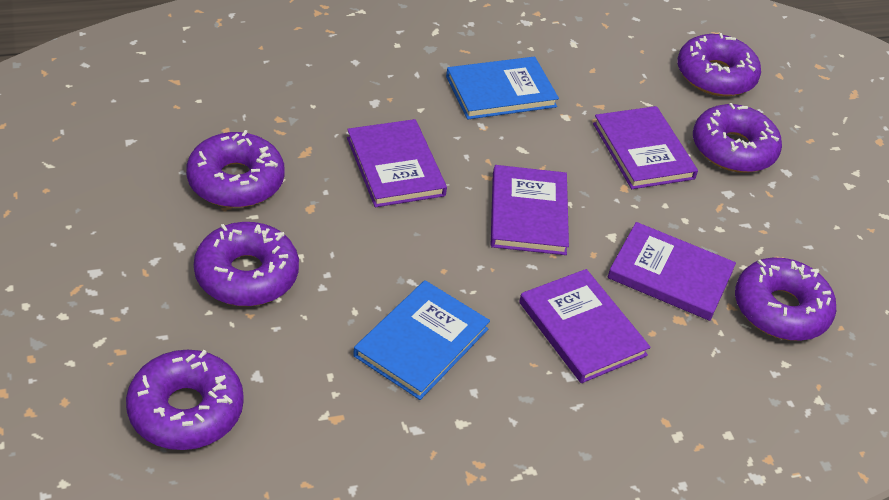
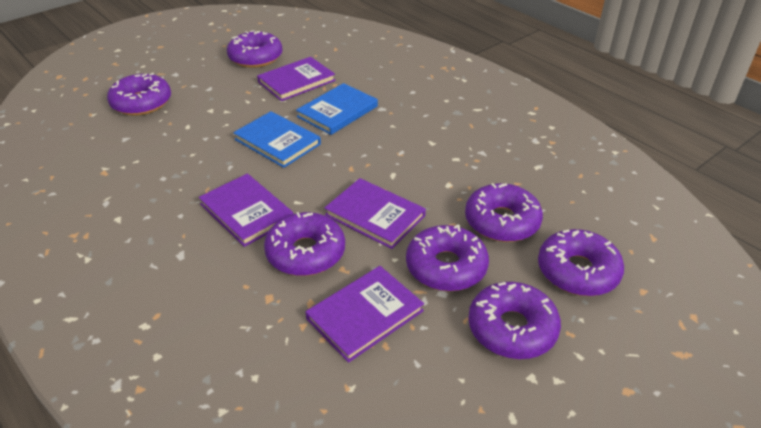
purple book: 5 -> 4
purple donut: 6 -> 7

